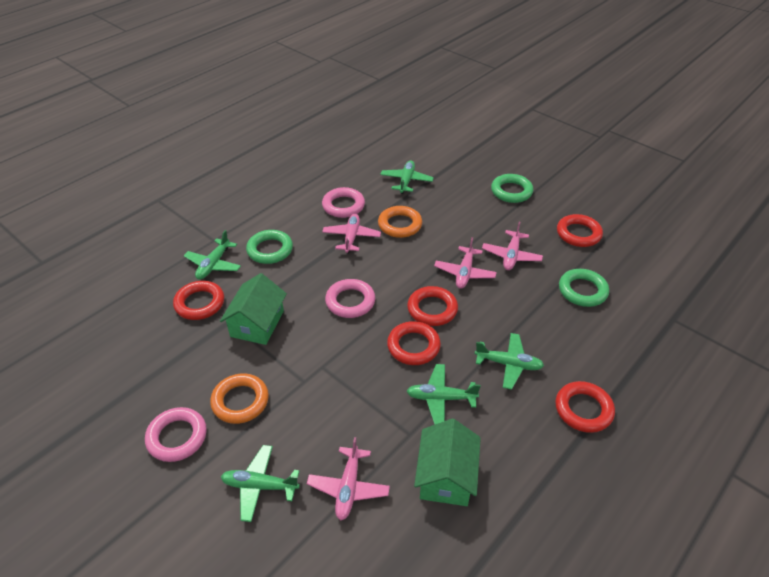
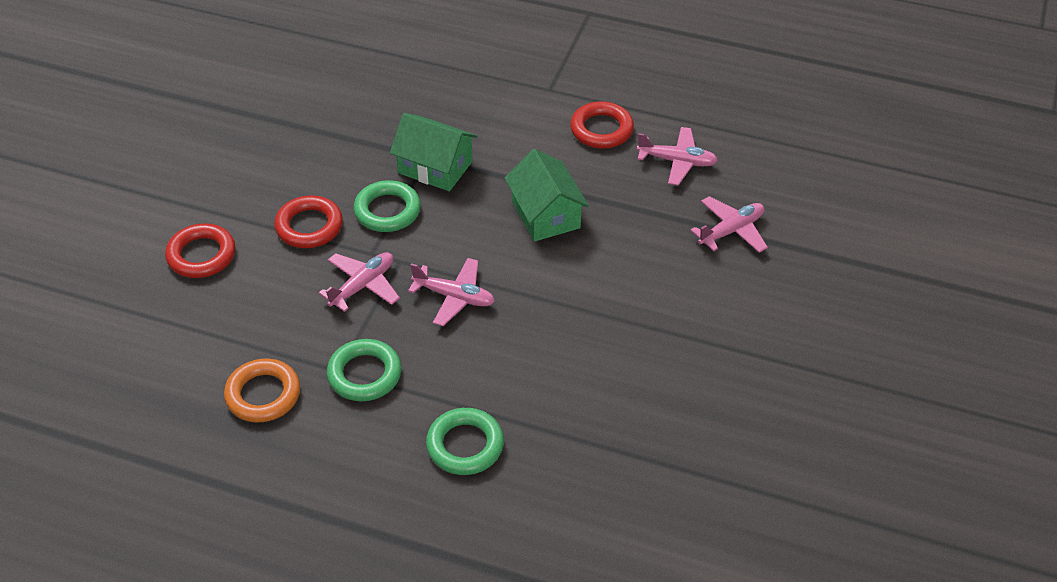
green plane: 5 -> 0
orange ring: 2 -> 1
pink ring: 3 -> 0
red ring: 5 -> 3

